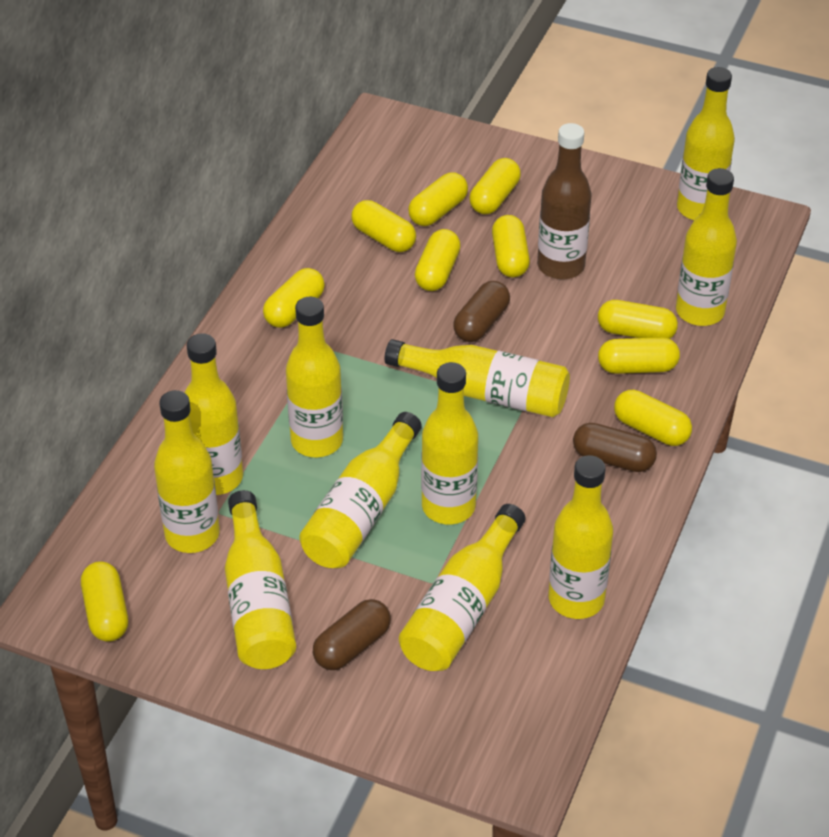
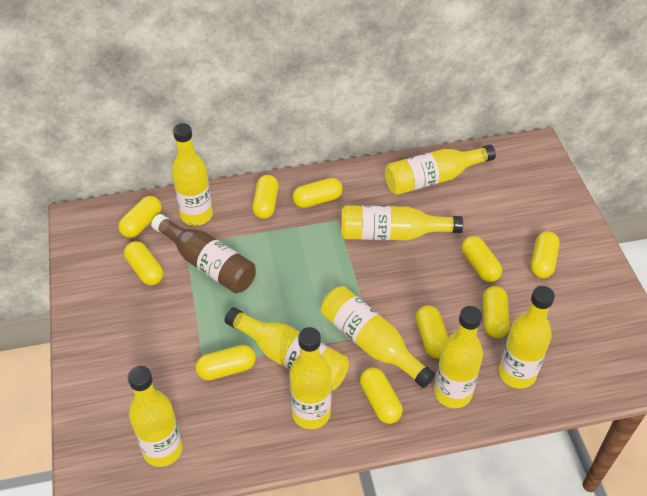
brown capsule: 3 -> 0
yellow bottle: 11 -> 9

